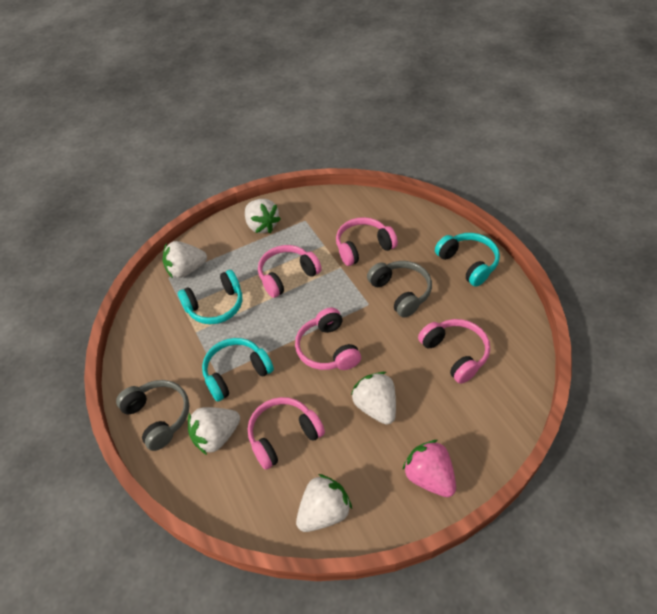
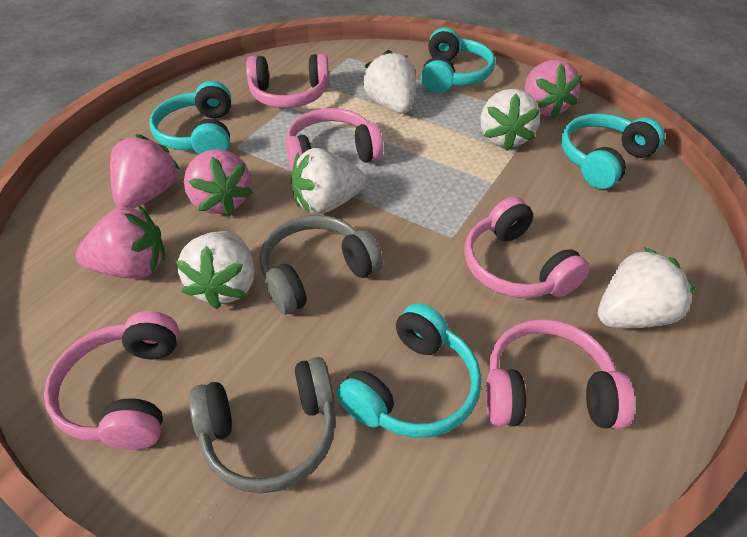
pink strawberry: 1 -> 4
turquoise headphones: 3 -> 4

